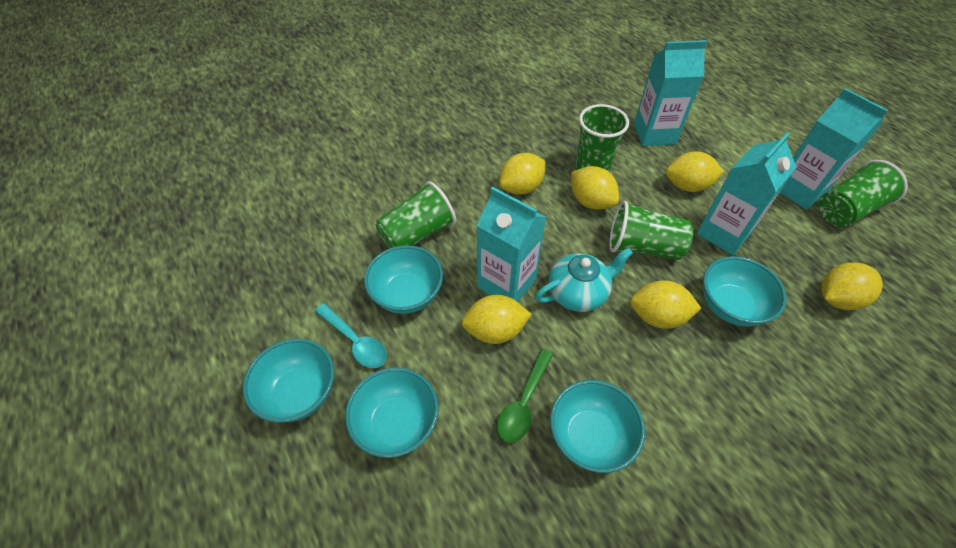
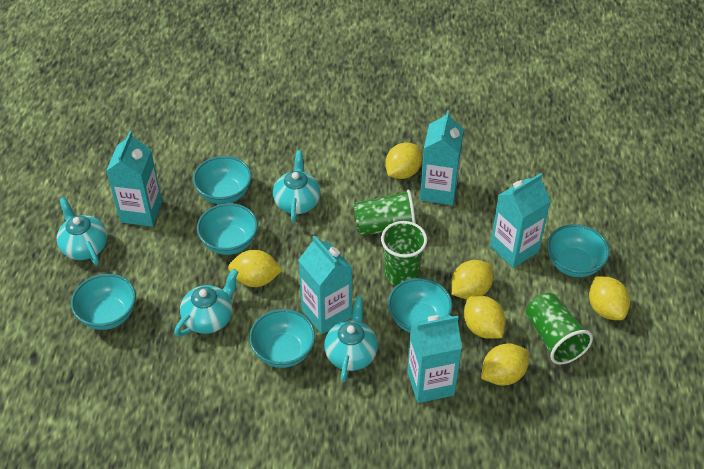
green cup: 4 -> 3
green spoon: 1 -> 0
turquoise bowl: 5 -> 6
turquoise carton: 4 -> 5
turquoise spoon: 1 -> 0
turquoise teapot: 1 -> 4

